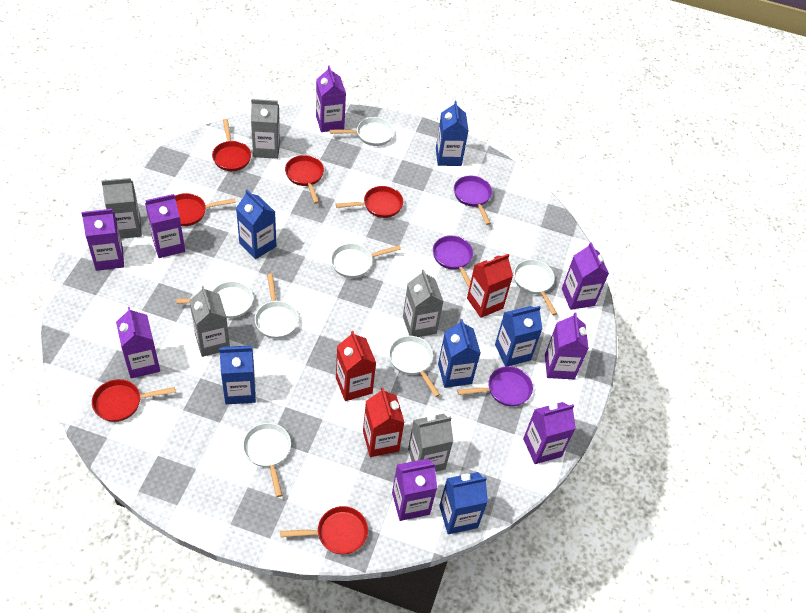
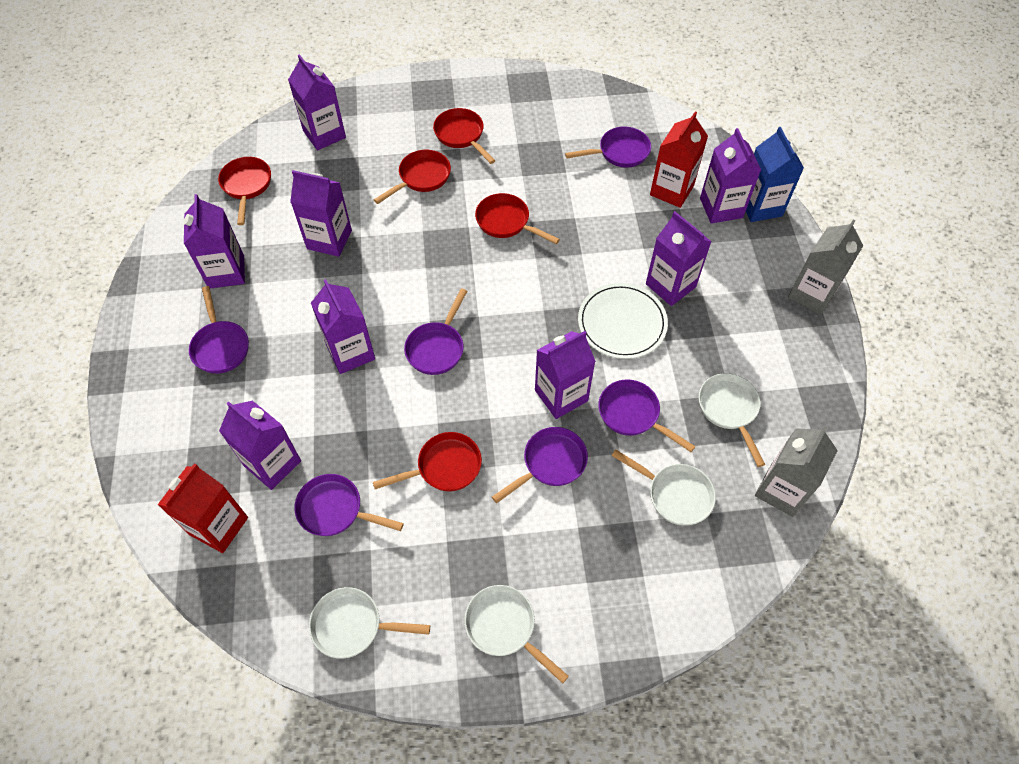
blue carton: 6 -> 1
grey carton: 5 -> 2
purple pan: 3 -> 6
red carton: 3 -> 2
red pan: 6 -> 5
white pan: 7 -> 4
white plate: 0 -> 1

